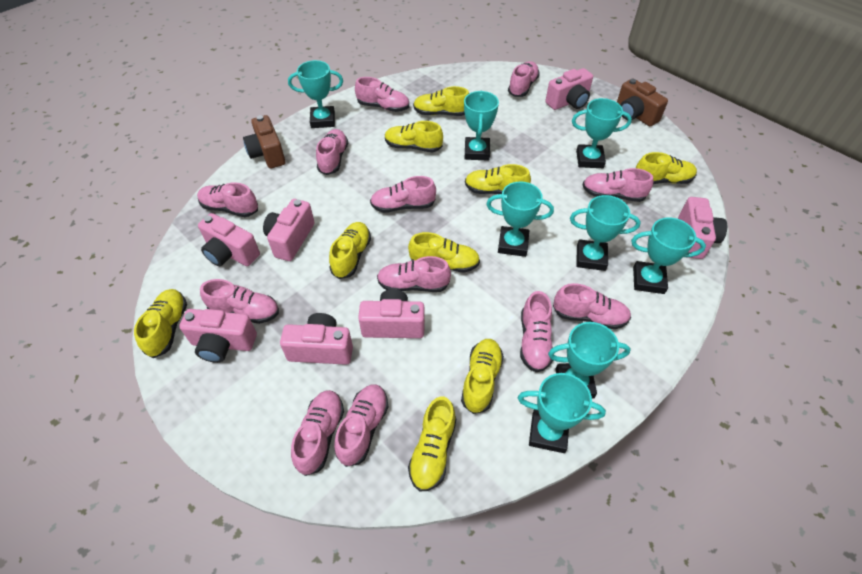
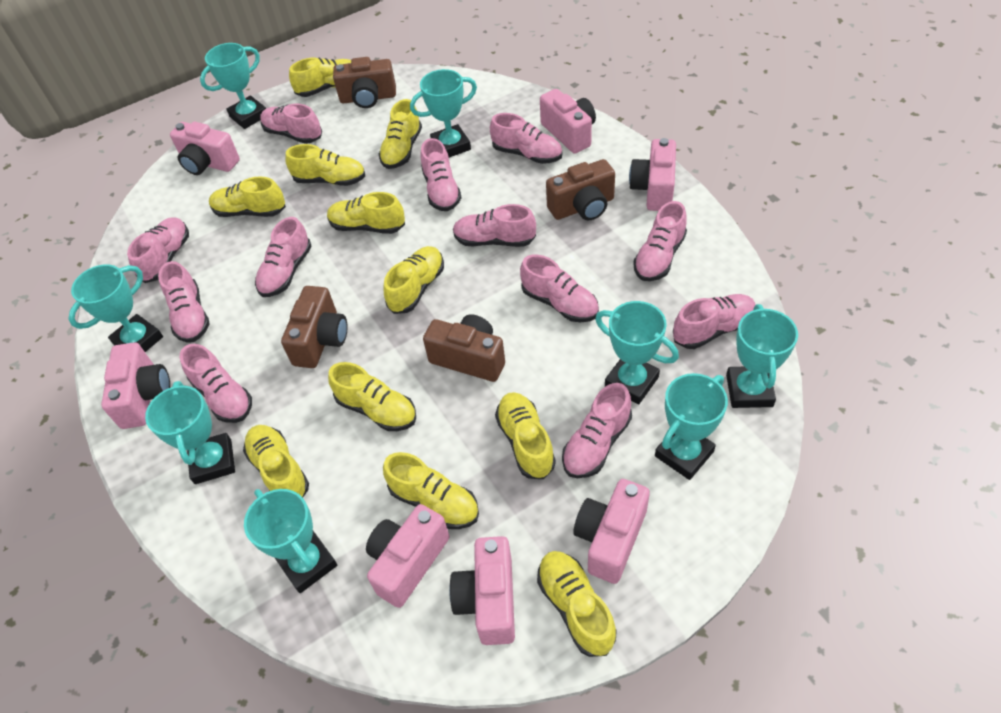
brown camera: 2 -> 4
yellow shoe: 9 -> 11

